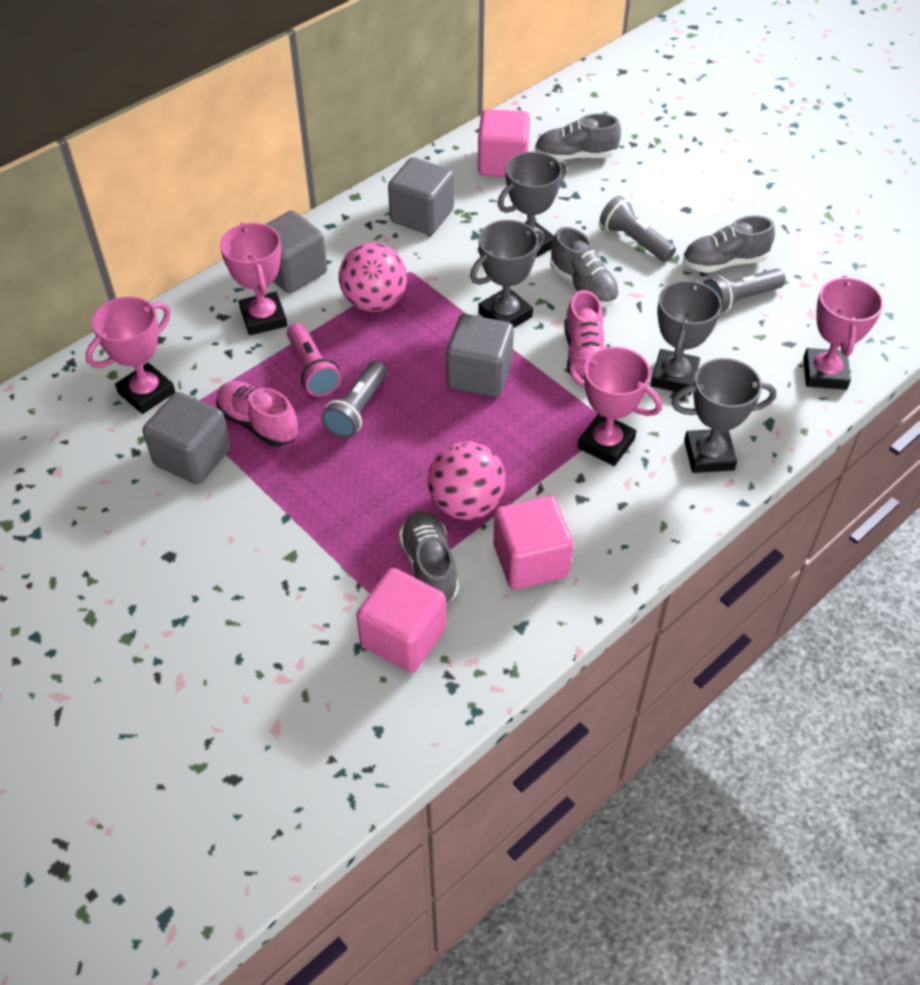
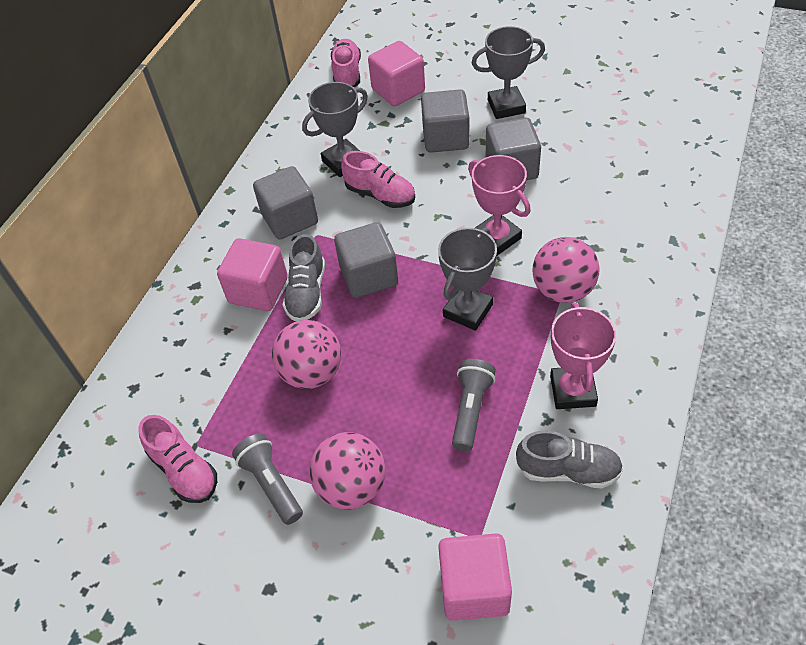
grey flashlight: 3 -> 2
grey shoe: 4 -> 2
grey trophy: 4 -> 3
pink ball: 2 -> 3
pink flashlight: 1 -> 0
pink shoe: 2 -> 3
pink trophy: 4 -> 2

